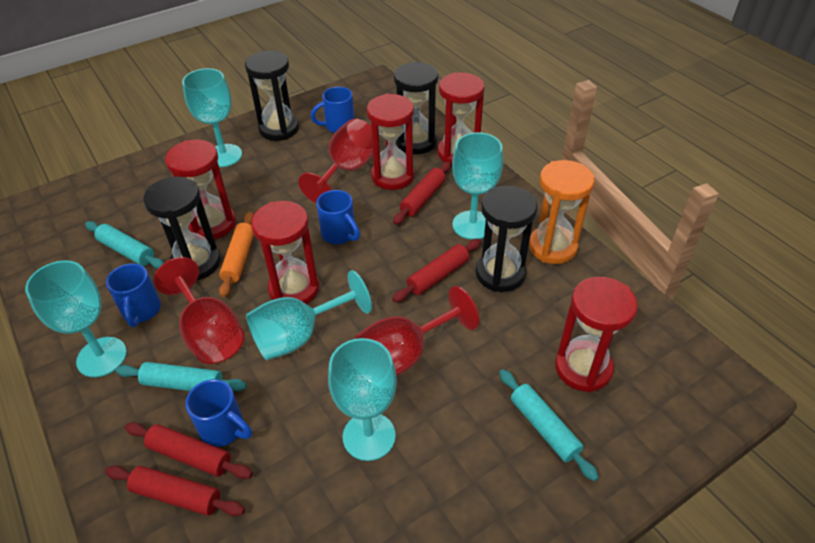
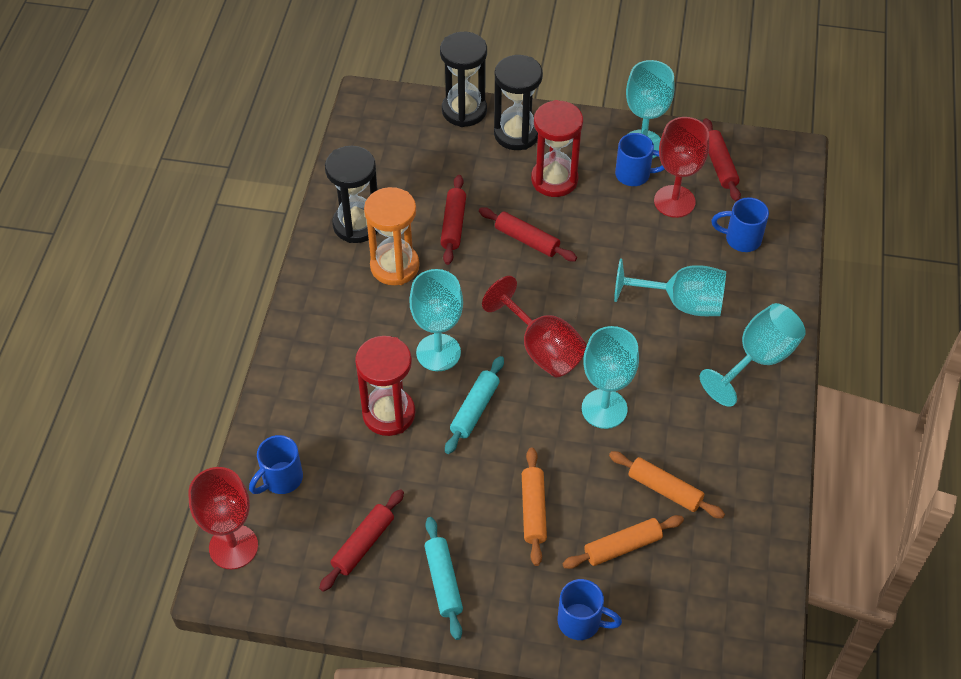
black hourglass: 4 -> 3
orange rolling pin: 1 -> 3
red hourglass: 5 -> 2
turquoise rolling pin: 3 -> 2

